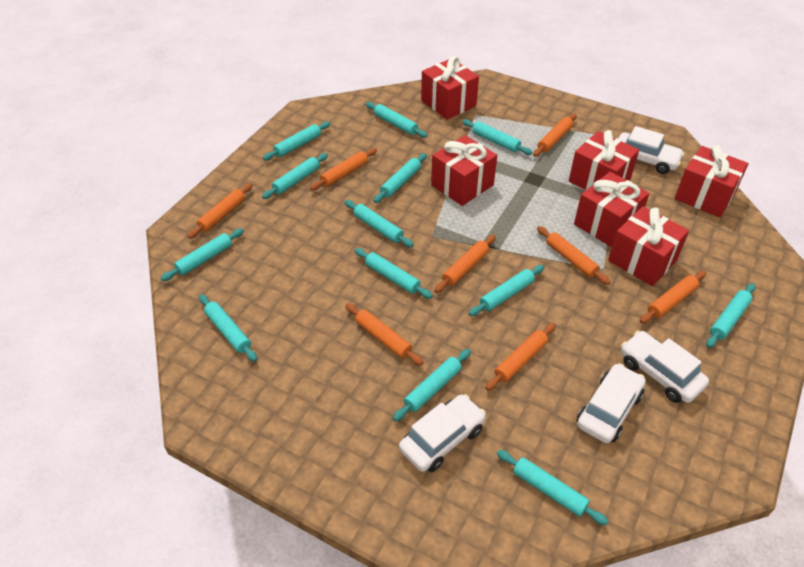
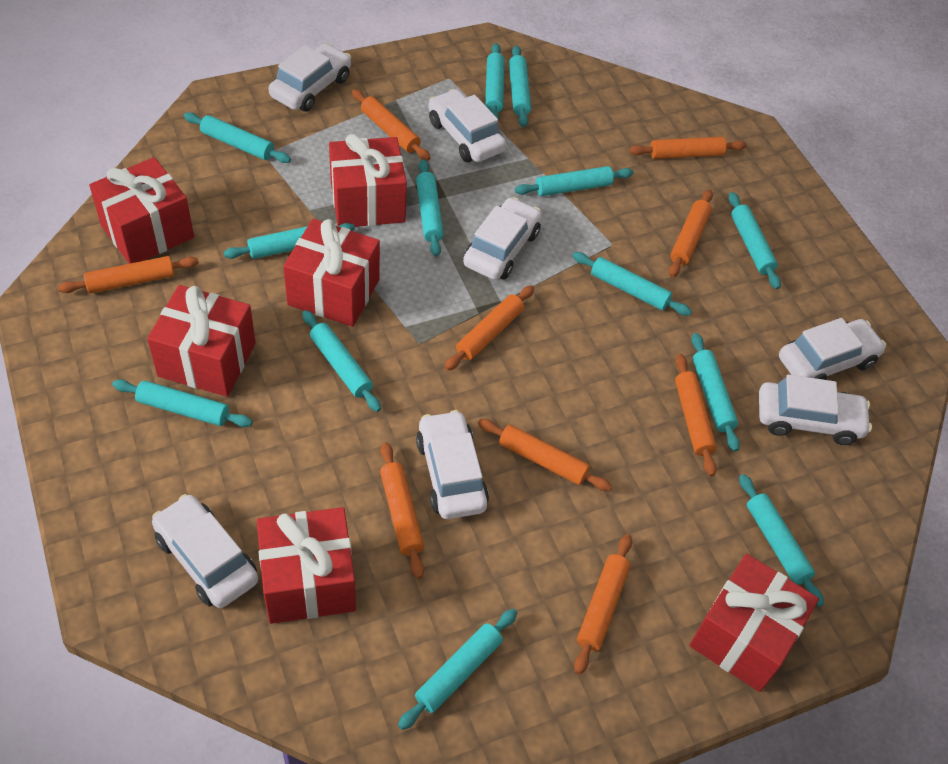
orange rolling pin: 8 -> 9
white car: 4 -> 7

